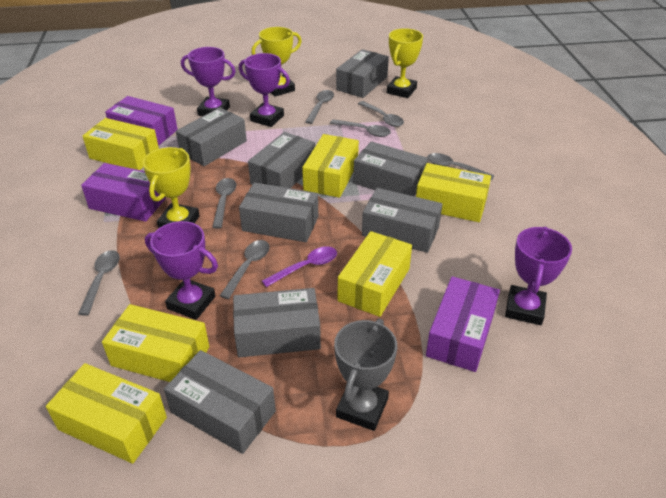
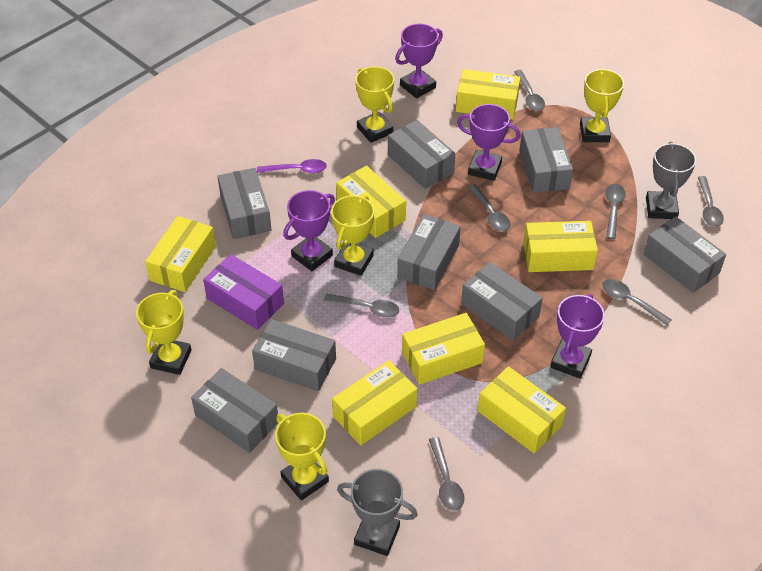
grey trophy: 1 -> 2
purple box: 3 -> 1
yellow box: 6 -> 7
yellow trophy: 3 -> 5

